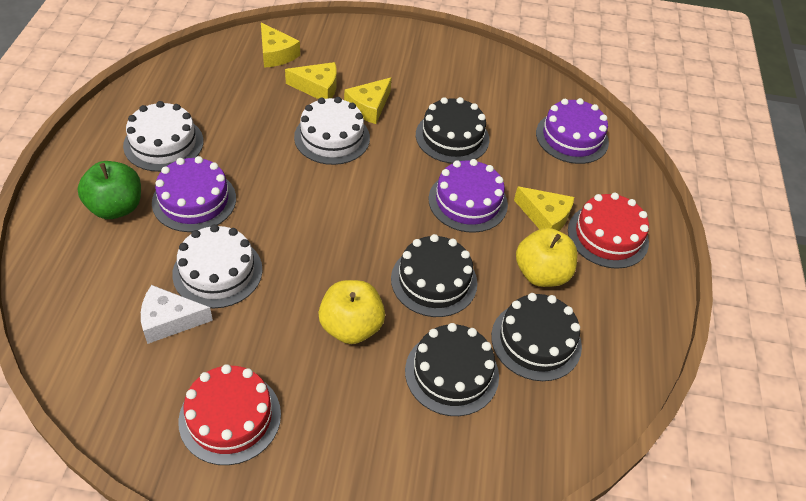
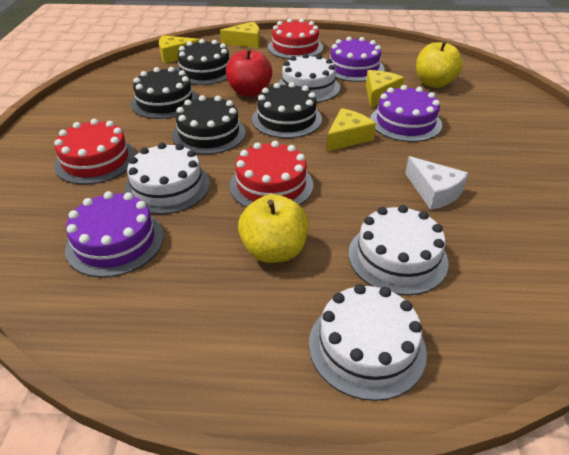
green apple: 1 -> 0
red apple: 0 -> 1
red cake: 2 -> 3
white cake: 3 -> 4

